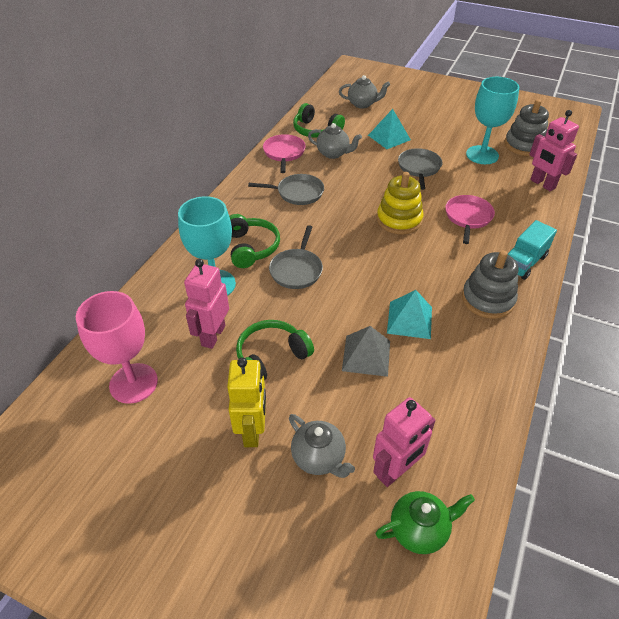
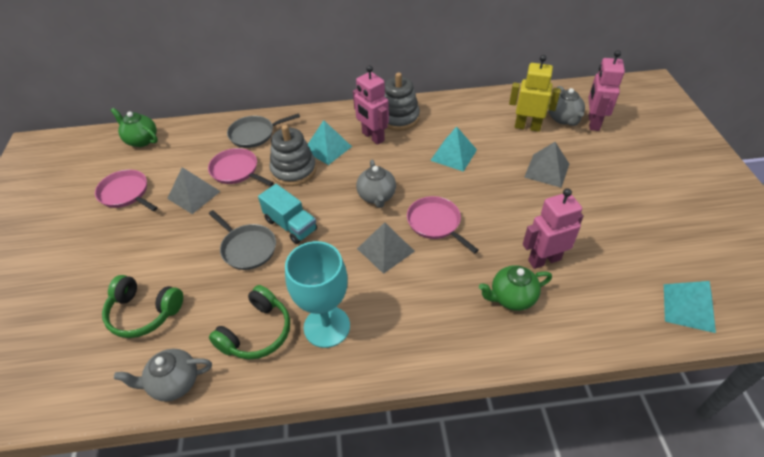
green headphones: 3 -> 2
green teapot: 1 -> 2
grey pan: 3 -> 2
grey pyramid: 1 -> 3
pink goblet: 1 -> 0
pink pan: 2 -> 3
turquoise goblet: 2 -> 1
turquoise pyramid: 2 -> 3
yellow stacking toy: 1 -> 0

